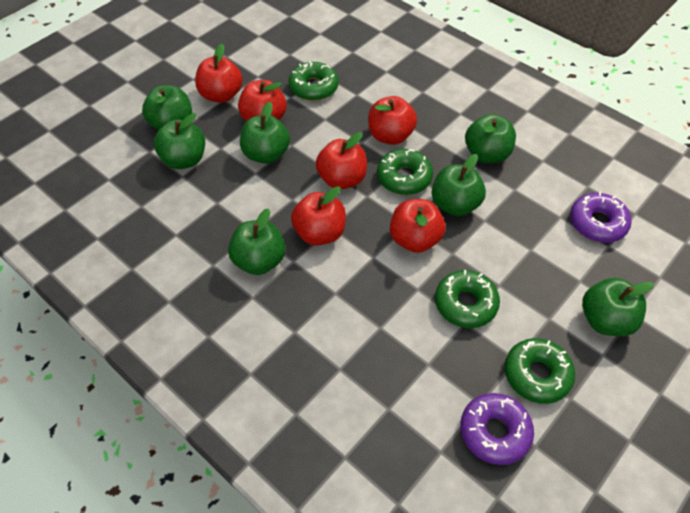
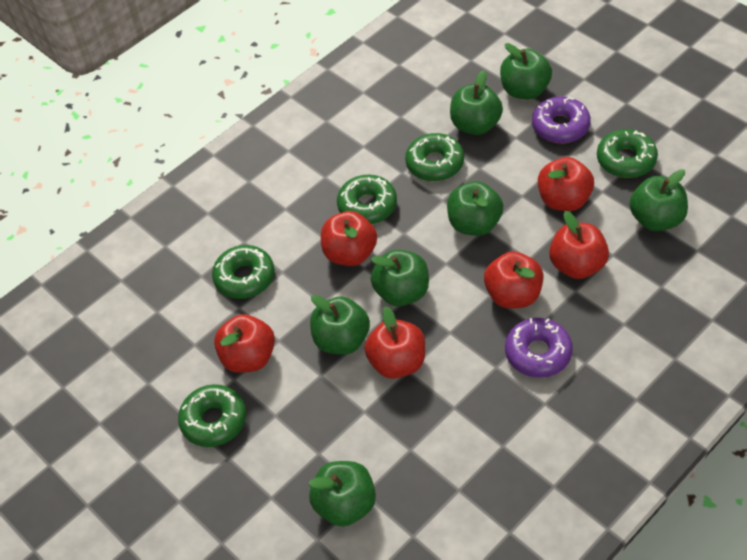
green donut: 4 -> 5

